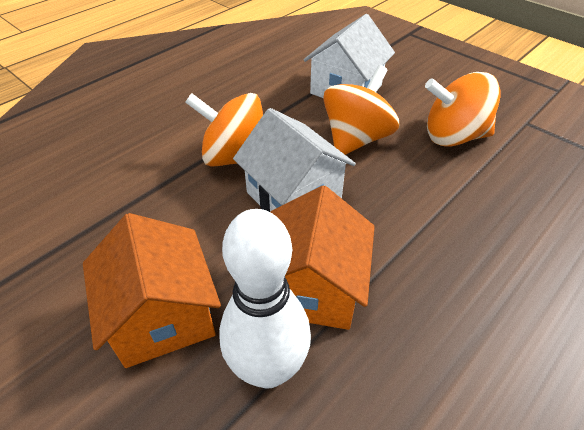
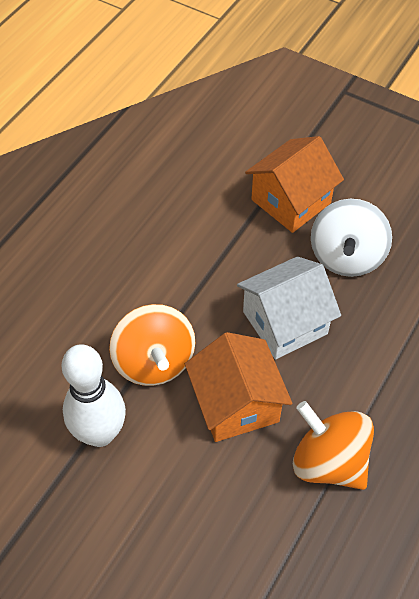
orange spinning top: 3 -> 2
white house: 2 -> 1
white spinning top: 0 -> 1

